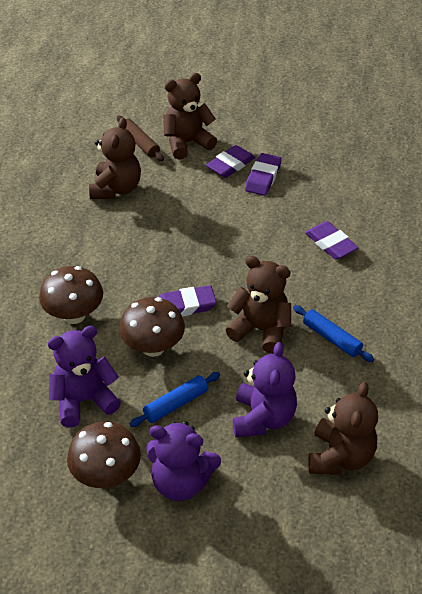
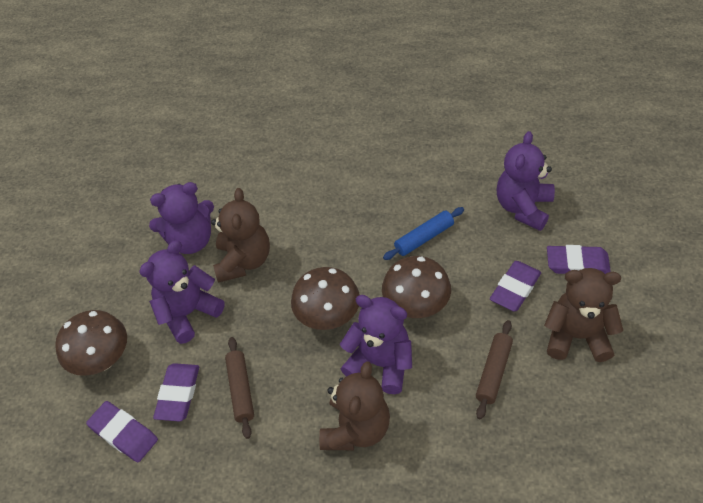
blue rolling pin: 2 -> 1
brown rolling pin: 1 -> 2
brown teddy bear: 4 -> 3
purple teddy bear: 3 -> 4

